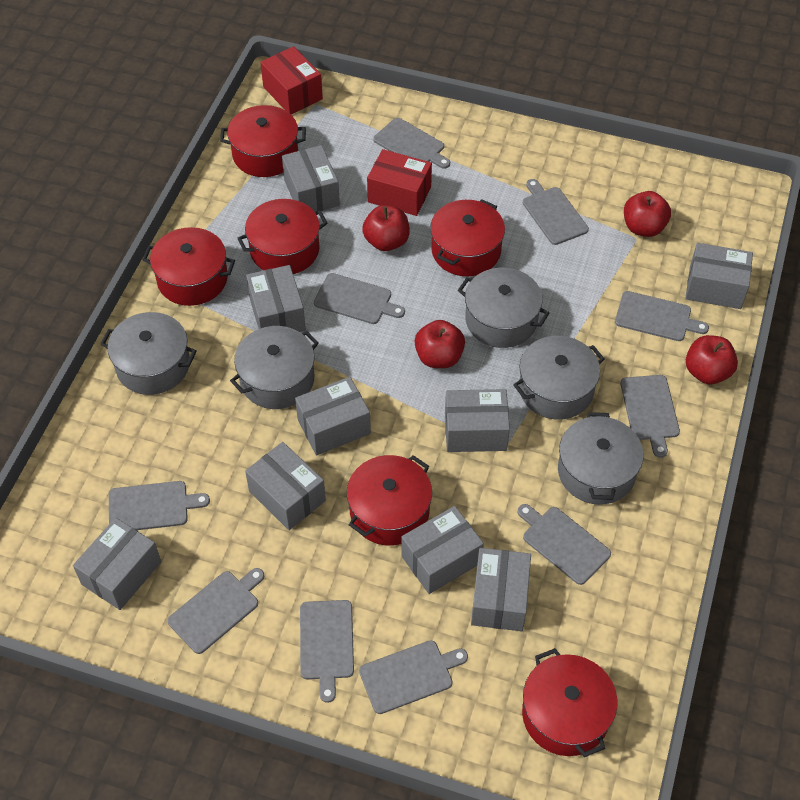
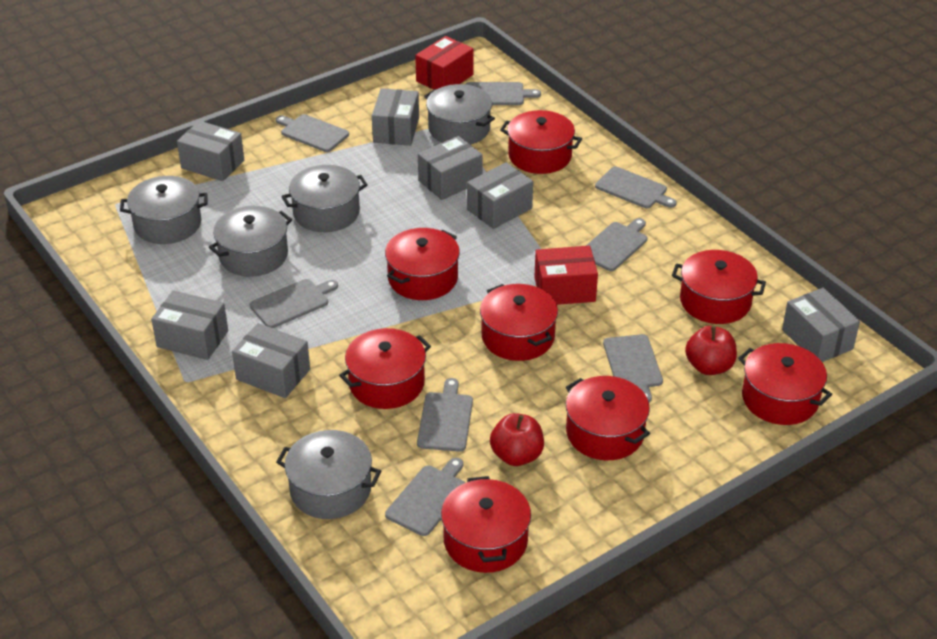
grey box: 9 -> 7
grey cutting board: 10 -> 8
red apple: 4 -> 2
red pot: 6 -> 8

